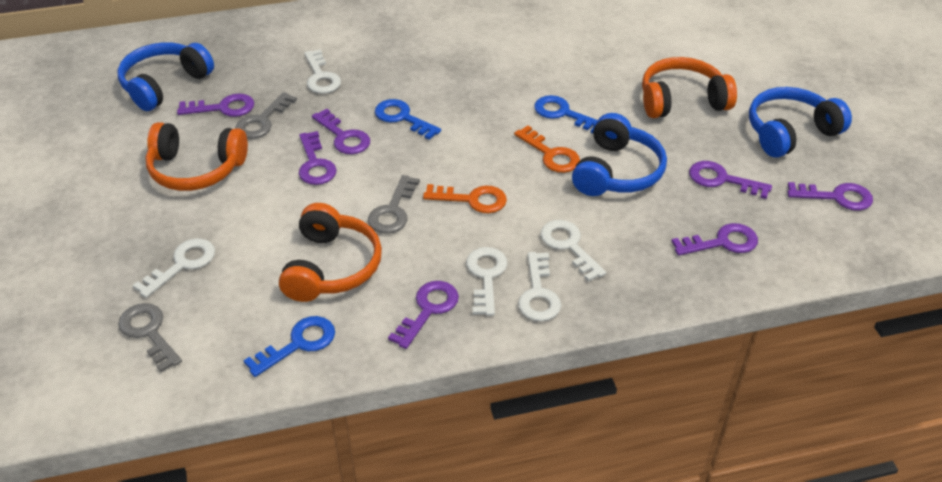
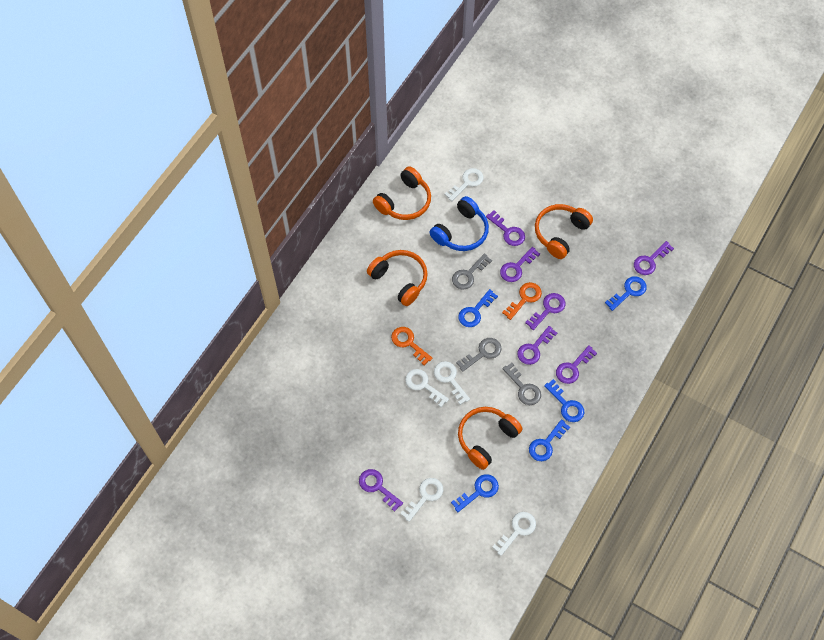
blue headphones: 3 -> 1
blue key: 3 -> 5
orange headphones: 3 -> 4

